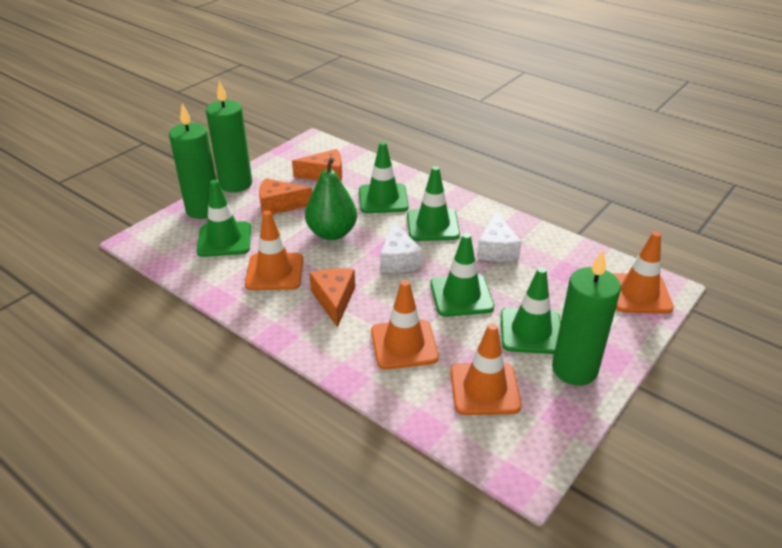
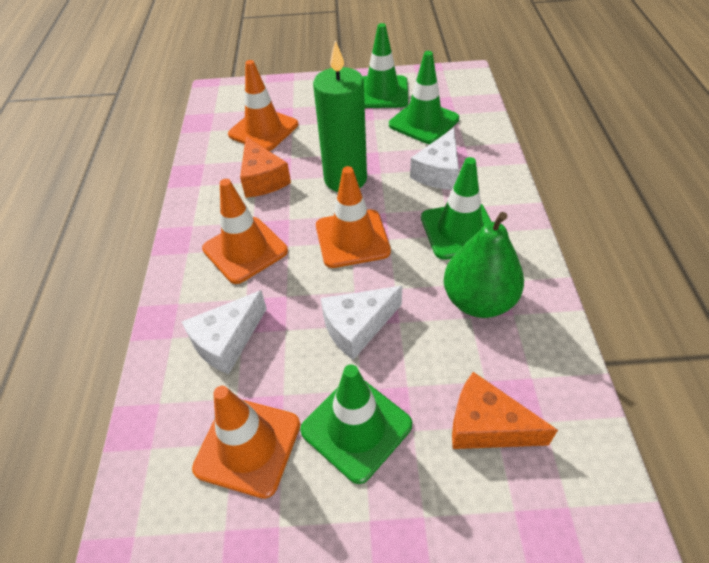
green candle: 3 -> 1
green traffic cone: 5 -> 4
orange cheese: 3 -> 2
white cheese: 2 -> 3

